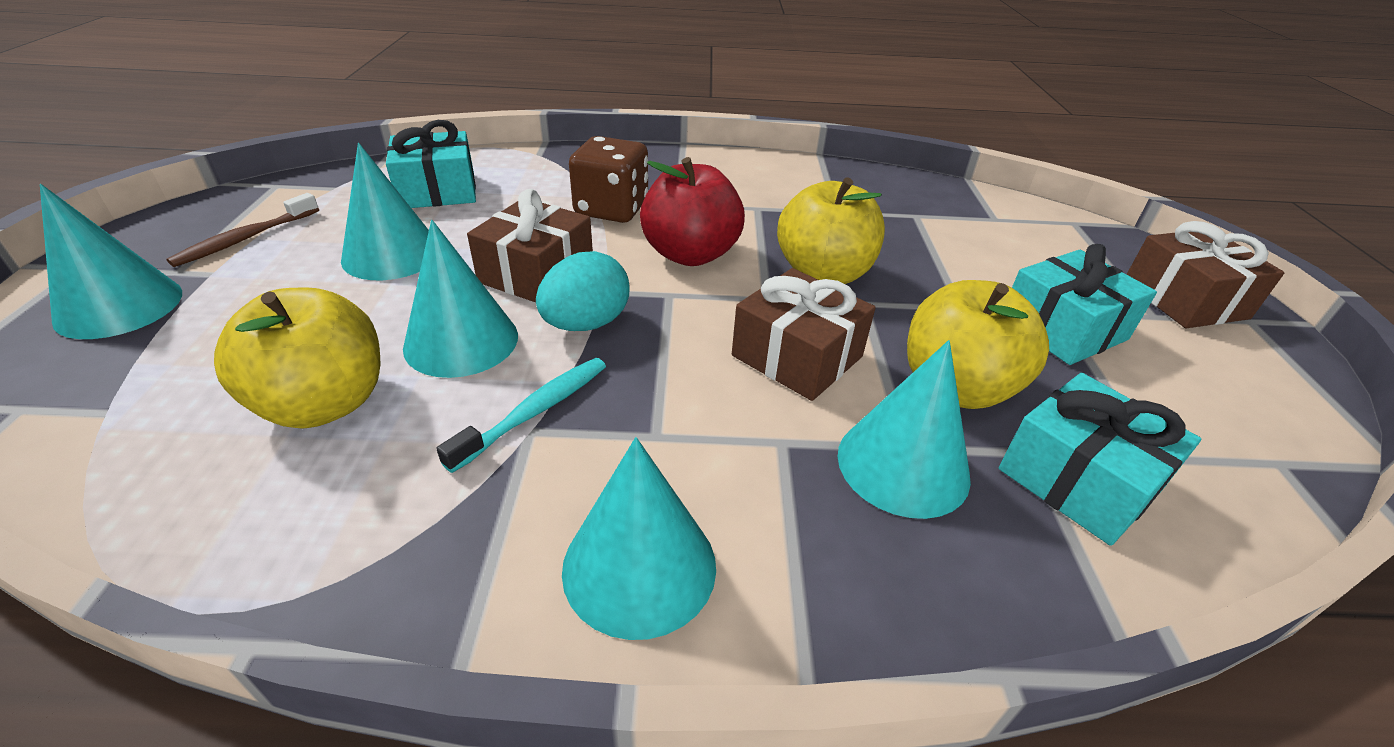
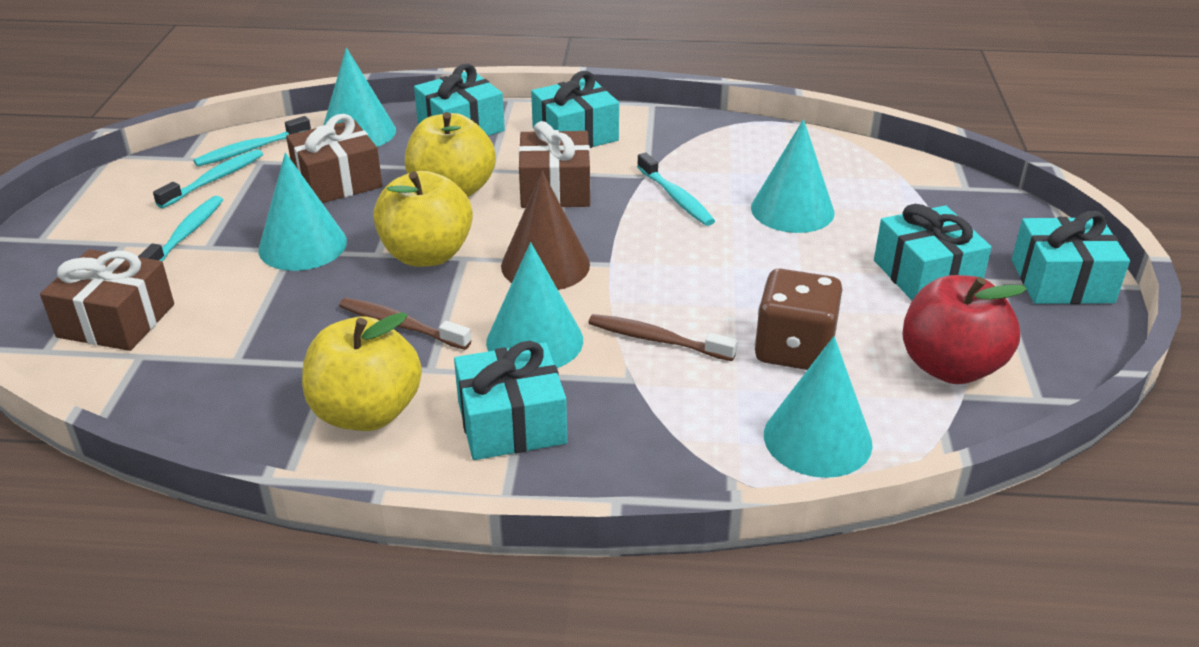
brown cone: 0 -> 1
brown toothbrush: 1 -> 2
turquoise egg: 1 -> 0
turquoise gift: 3 -> 5
turquoise toothbrush: 1 -> 4

